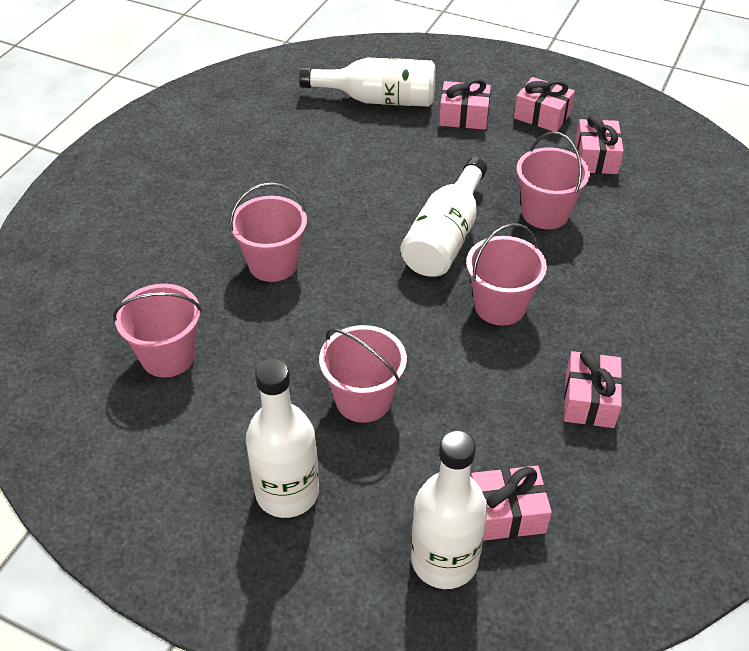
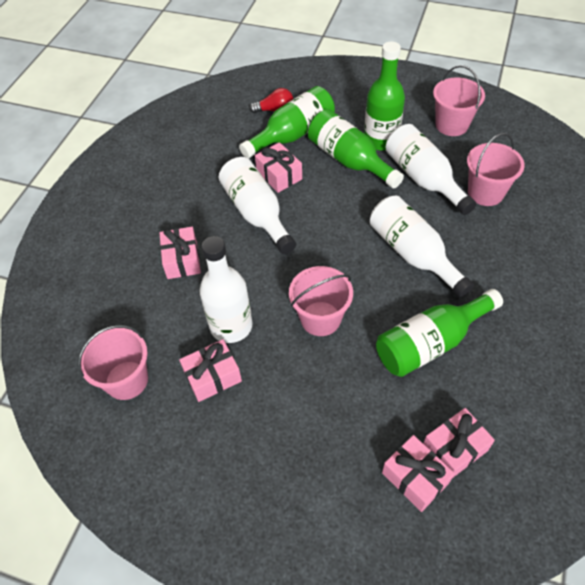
green bottle: 0 -> 4
pink bucket: 5 -> 4
red light bulb: 0 -> 1

